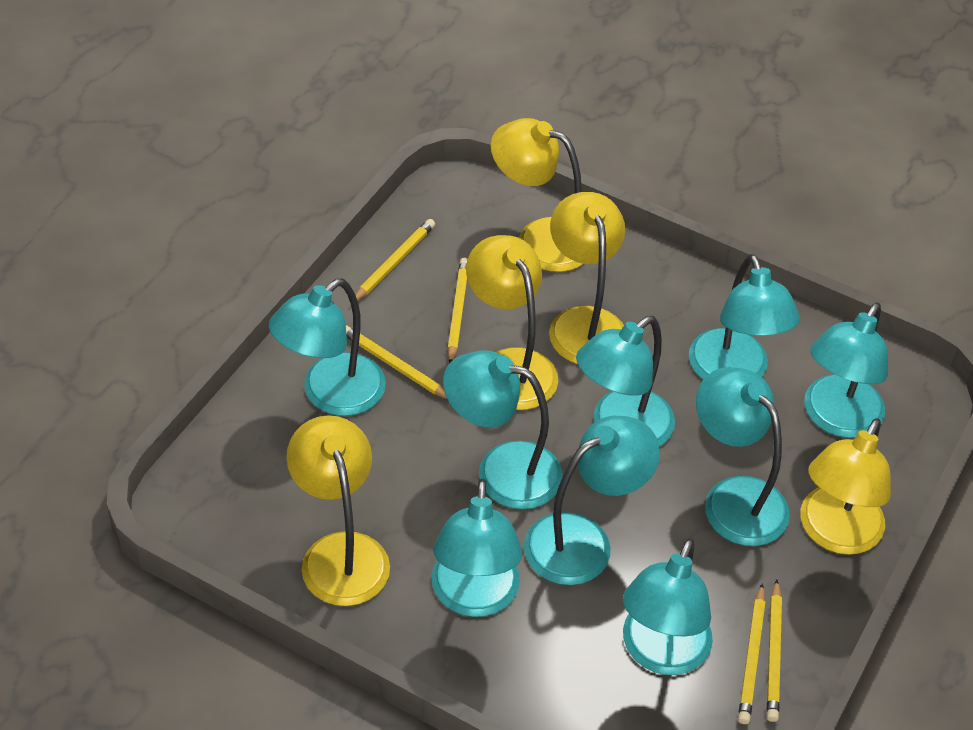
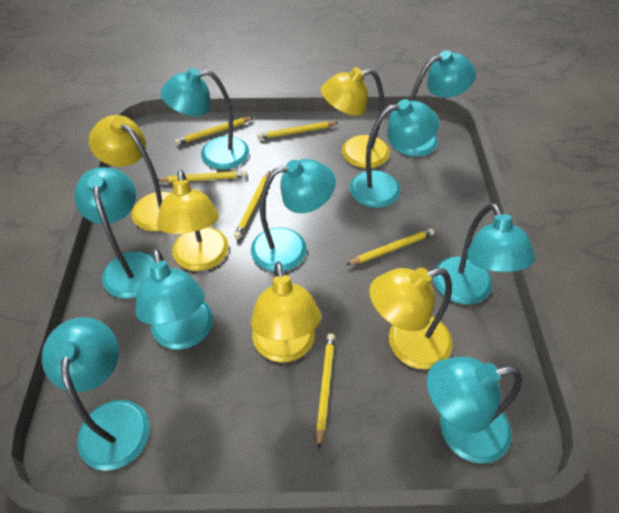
yellow pencil: 5 -> 6

